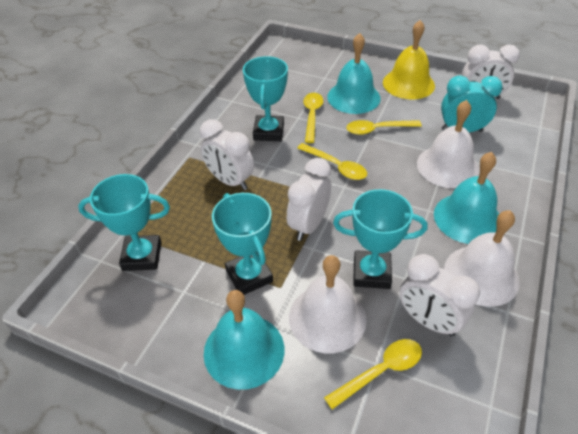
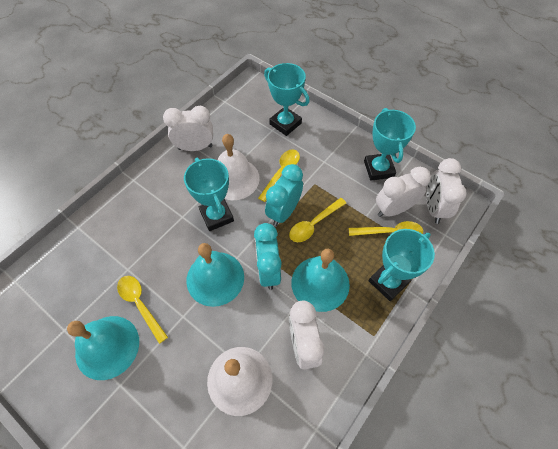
turquoise clock: 1 -> 2
white bell: 3 -> 2
yellow bell: 1 -> 0

